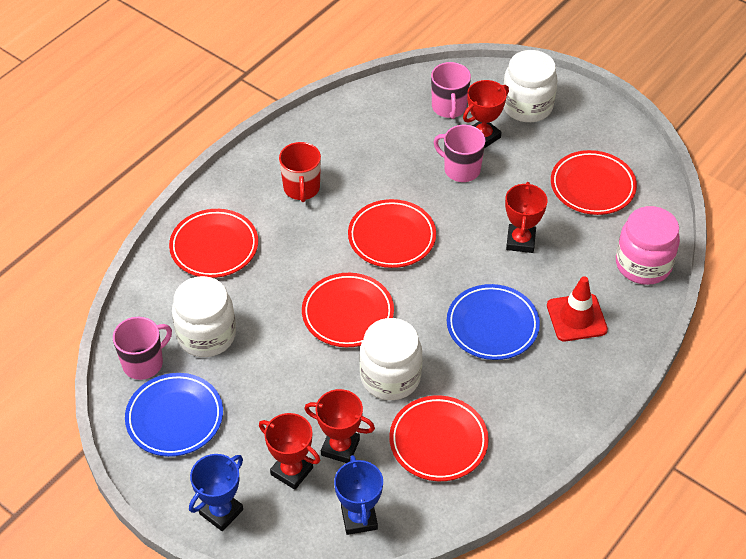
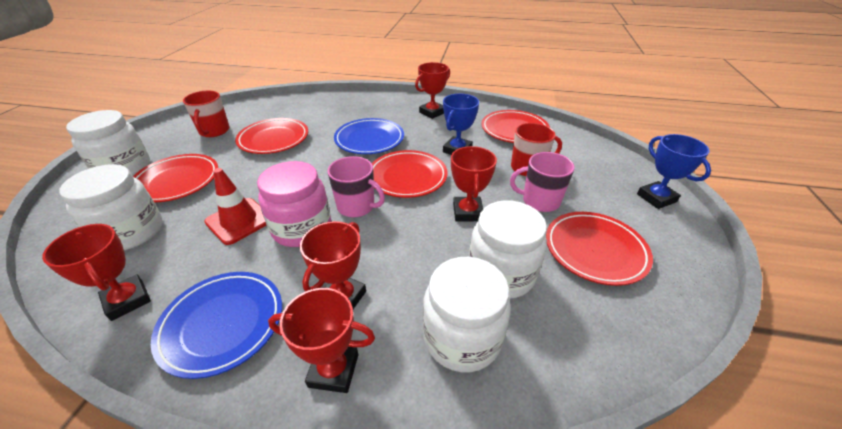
pink mug: 3 -> 2
red mug: 1 -> 2
red trophy: 4 -> 5
white jar: 3 -> 4

